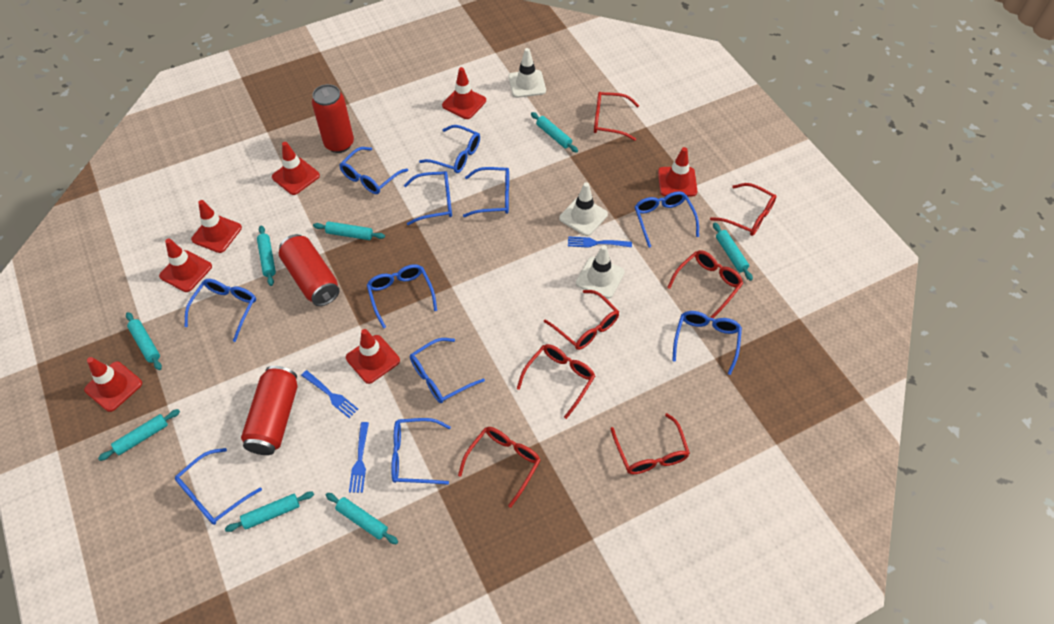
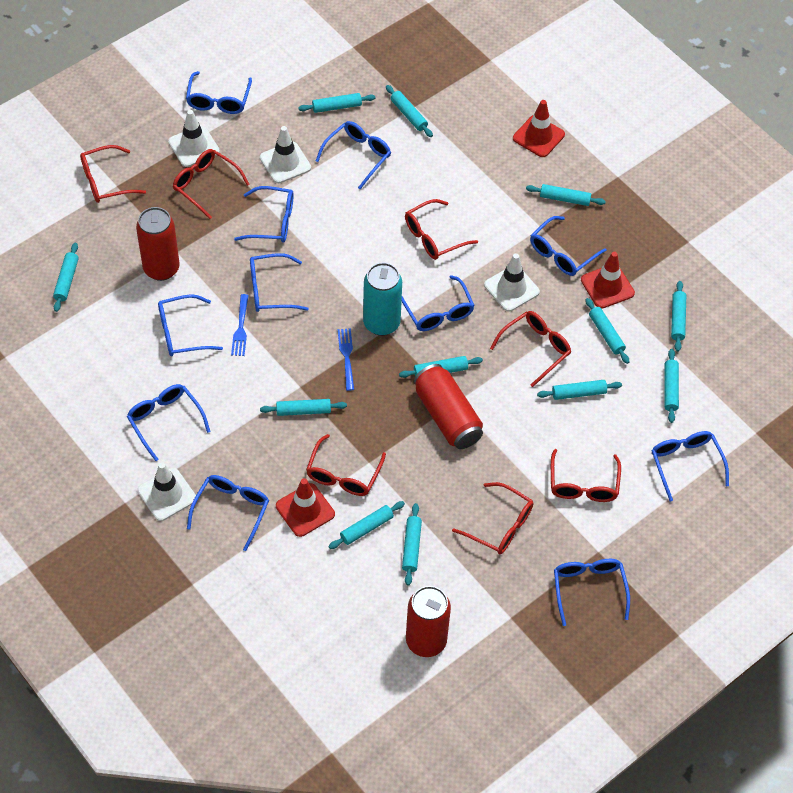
blue fork: 3 -> 2
red traffic cone: 7 -> 3
turquoise can: 0 -> 1
turquoise rolling pin: 8 -> 12
white traffic cone: 3 -> 4

